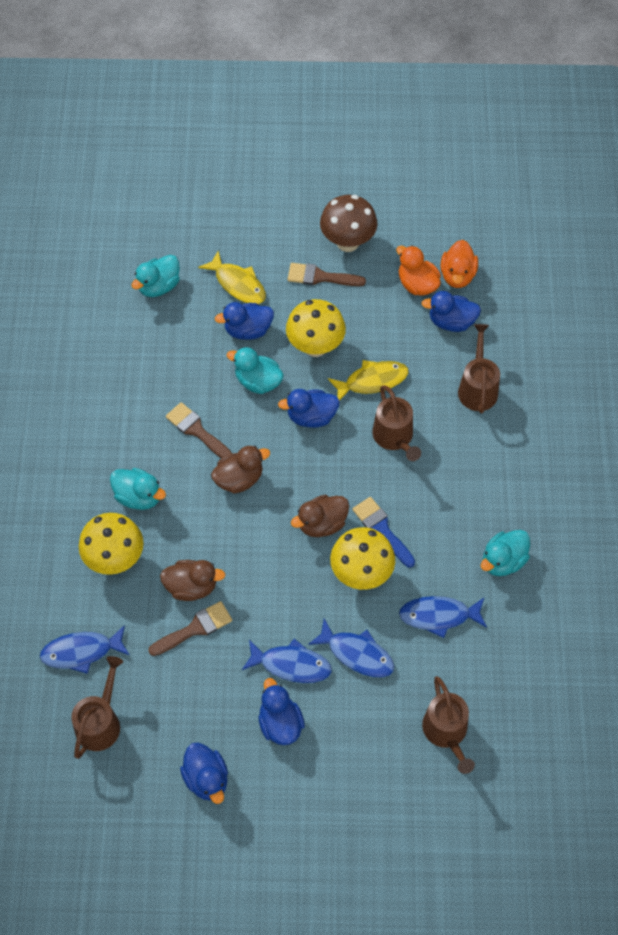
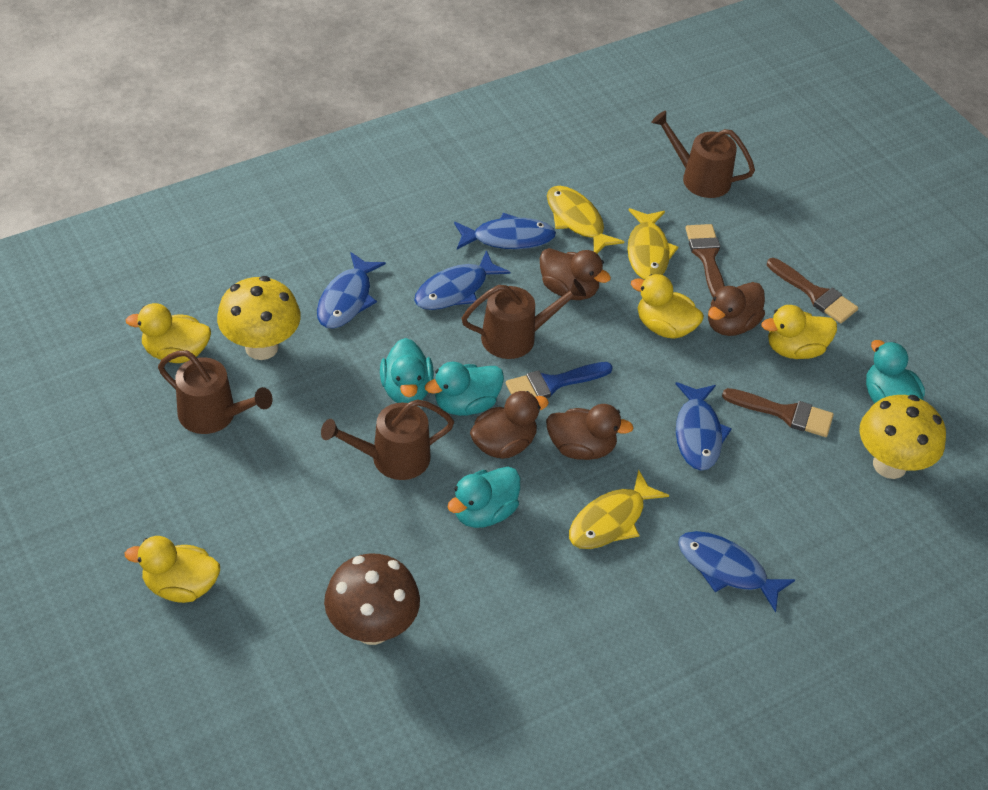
blue duck: 5 -> 0
blue fish: 4 -> 5
brown duck: 3 -> 4
orange duck: 2 -> 0
yellow duck: 0 -> 4
yellow fish: 2 -> 3
yellow mushroom: 3 -> 2

